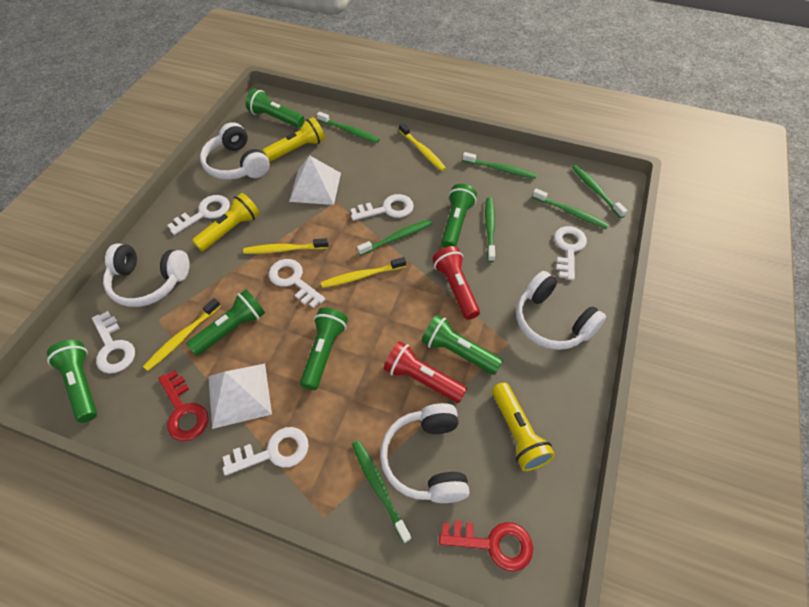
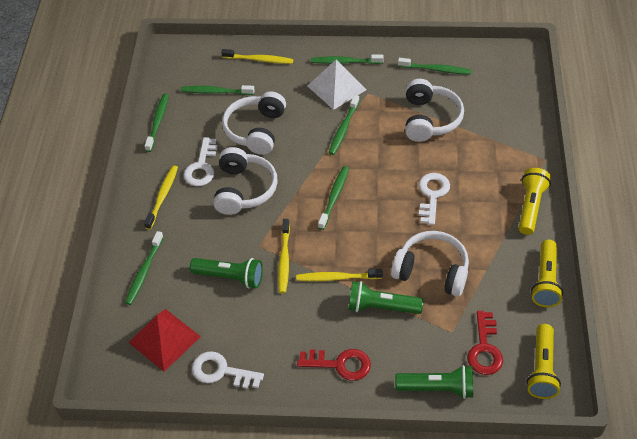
green flashlight: 6 -> 3
red flashlight: 2 -> 0
red pyramid: 0 -> 1
white key: 6 -> 3
white pyramid: 2 -> 1

